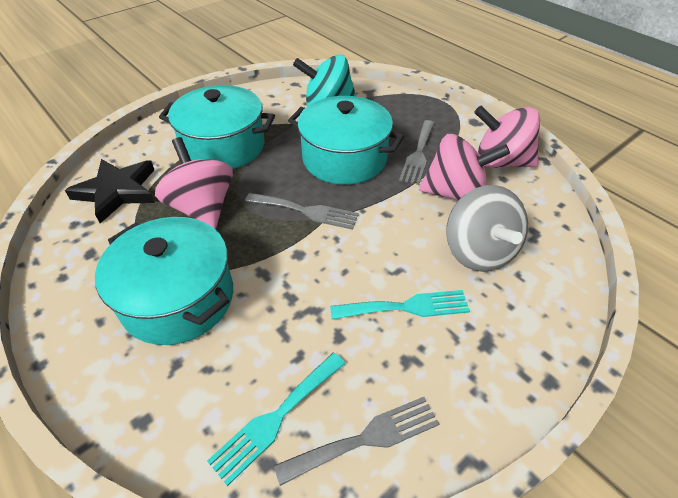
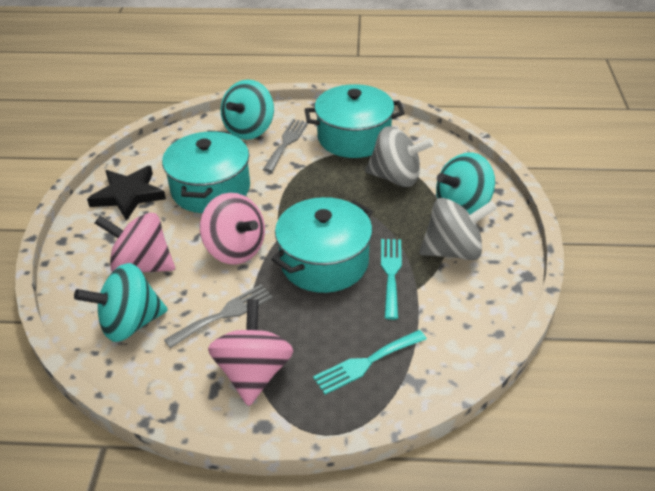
grey fork: 3 -> 2
grey spinning top: 1 -> 2
turquoise spinning top: 1 -> 3

